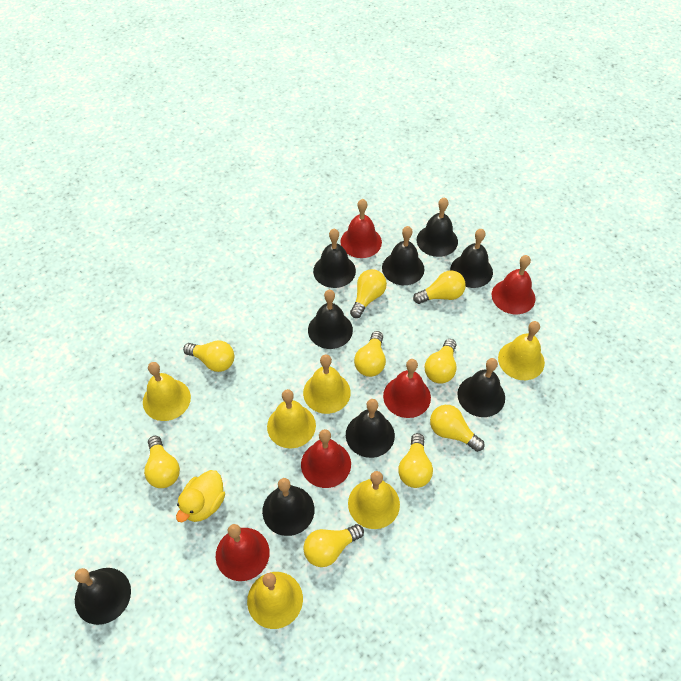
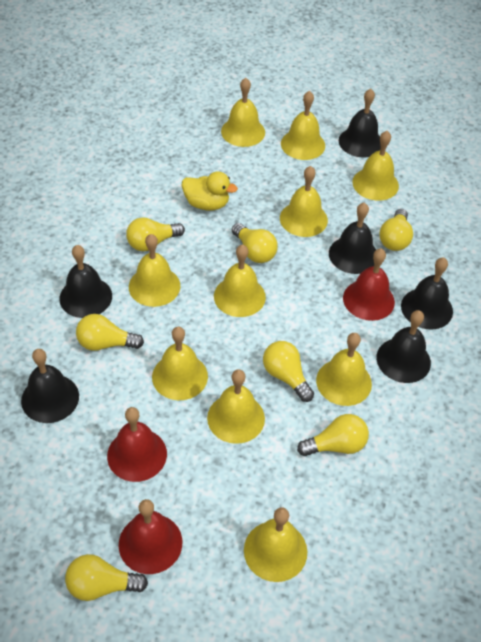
black bell: 9 -> 6
red bell: 5 -> 3
yellow bell: 6 -> 10
yellow light bulb: 9 -> 7

